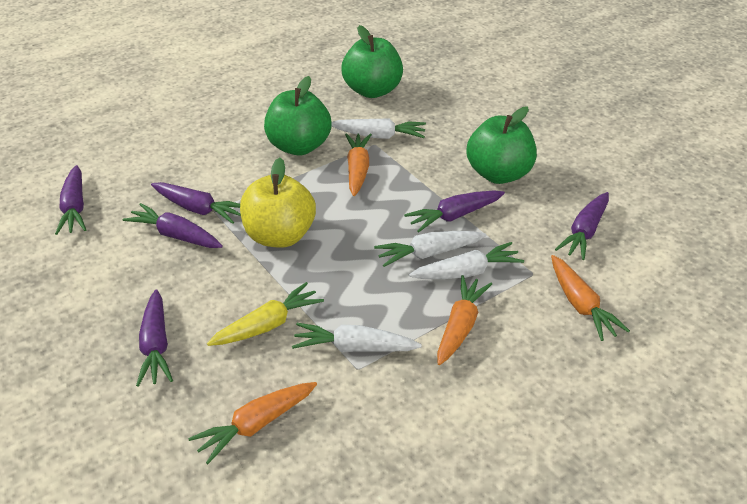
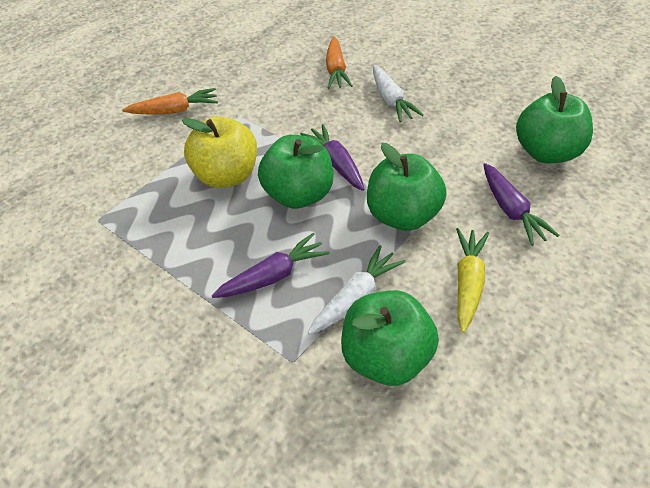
green apple: 3 -> 4
orange carrot: 4 -> 2
purple carrot: 6 -> 3
white carrot: 4 -> 2

